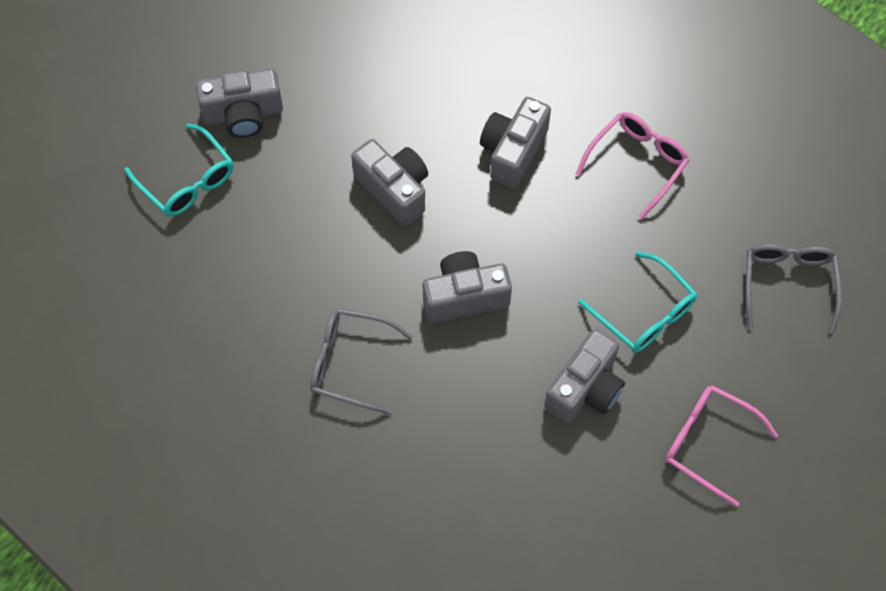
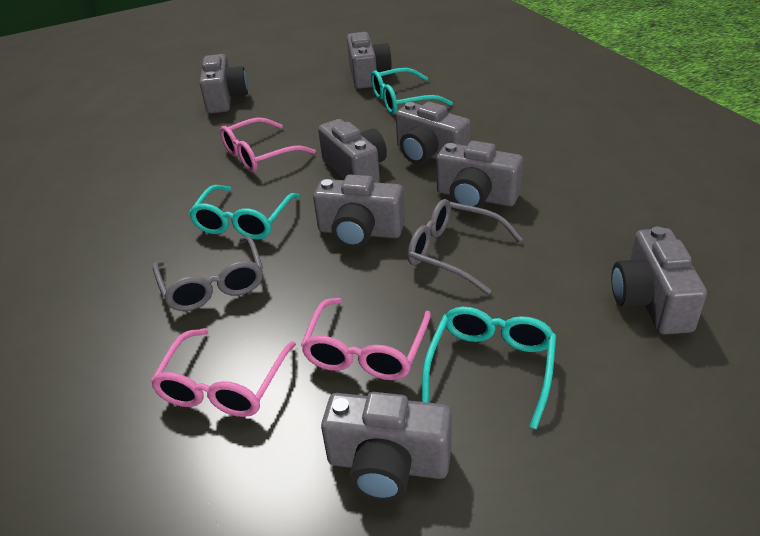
grey camera: 5 -> 8
pink glasses: 2 -> 3
turquoise glasses: 2 -> 3

